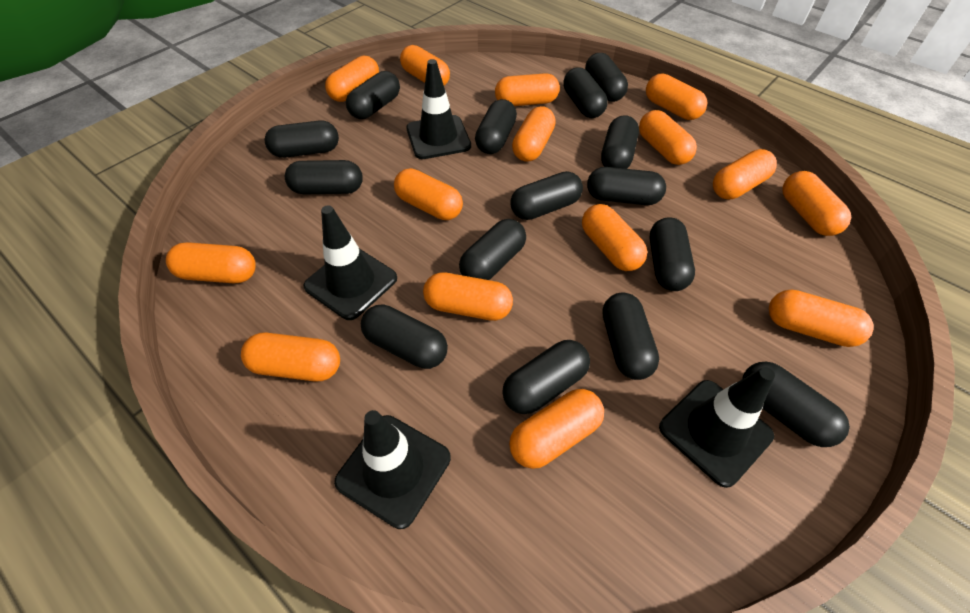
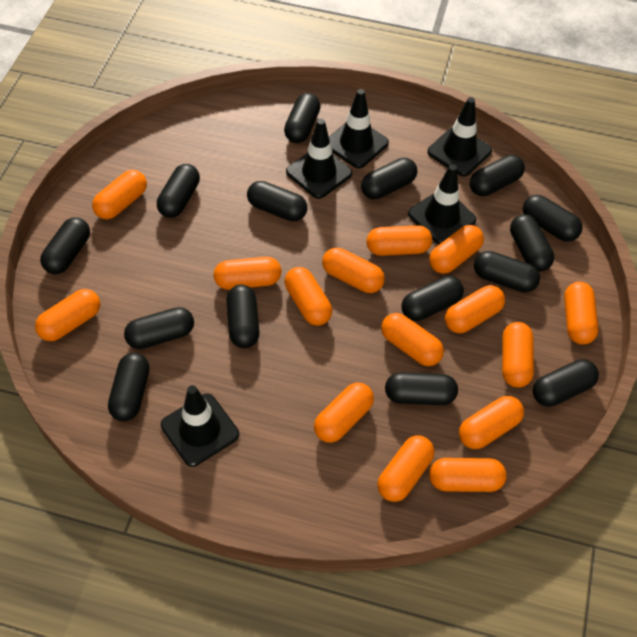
black traffic cone: 4 -> 5

